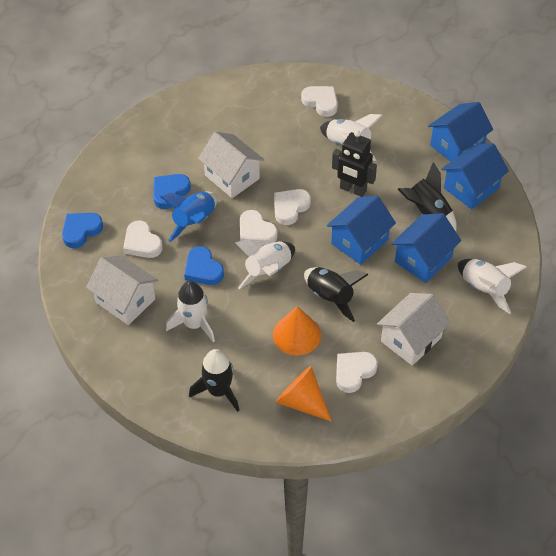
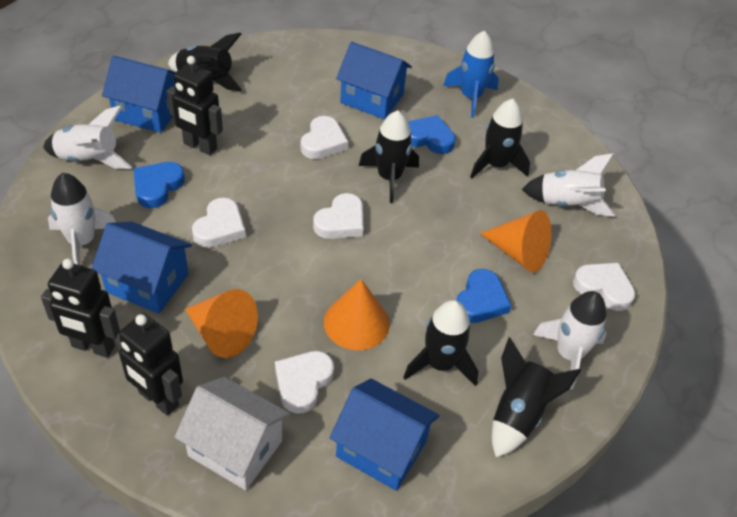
black robot: 1 -> 3
black rocket: 3 -> 5
orange cone: 2 -> 3
white house: 3 -> 1

